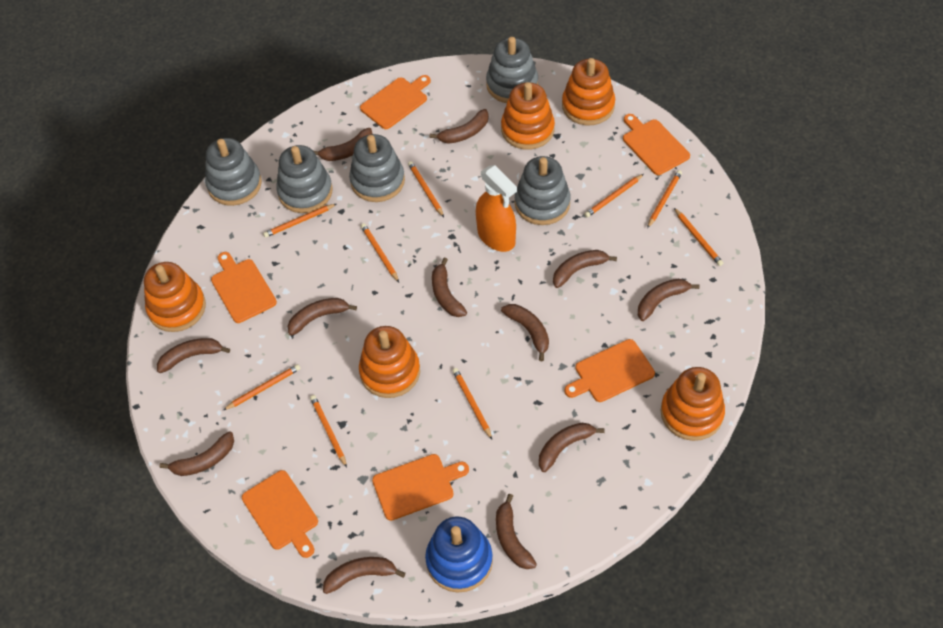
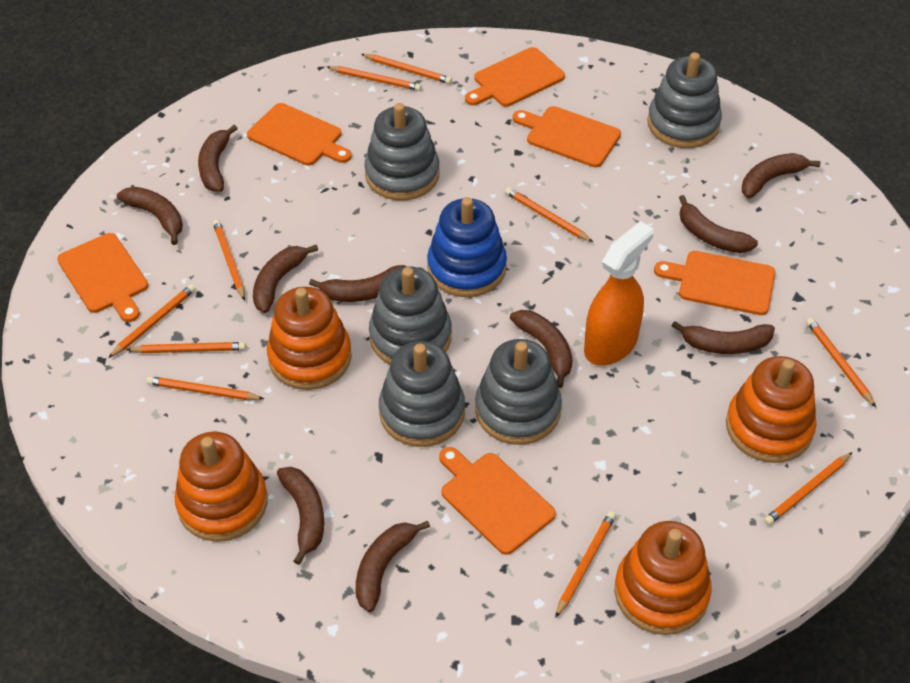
brown banana: 12 -> 10
orange pencil: 9 -> 10
orange stacking toy: 5 -> 4

